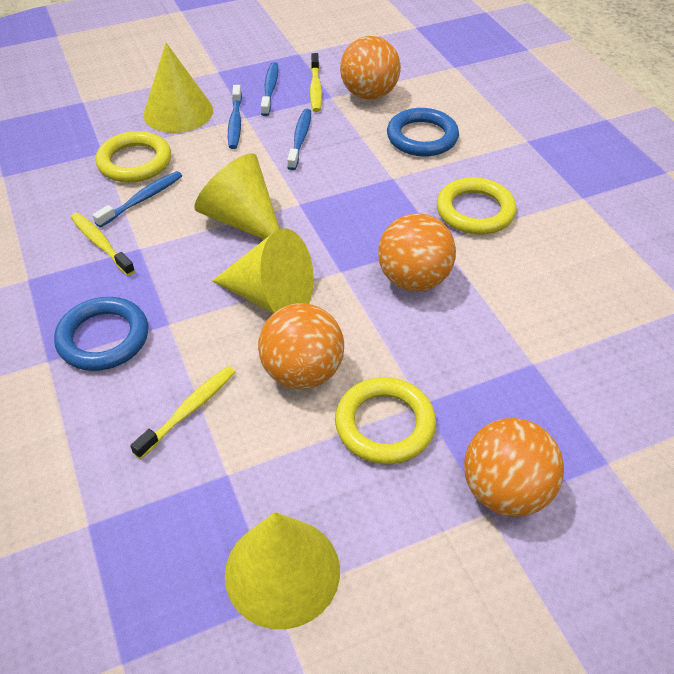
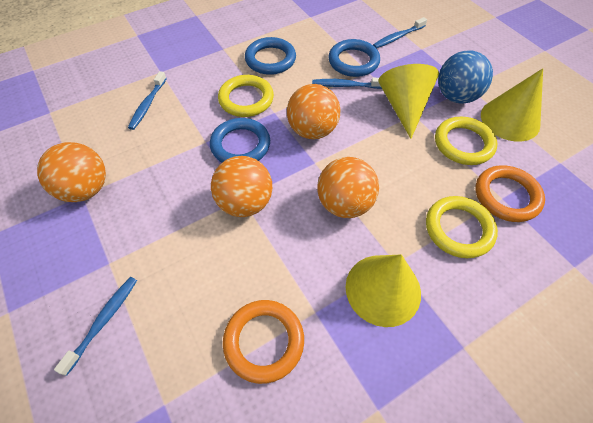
blue ball: 0 -> 1
blue ring: 2 -> 3
orange ring: 0 -> 2
yellow cone: 4 -> 3
yellow toothbrush: 3 -> 0

